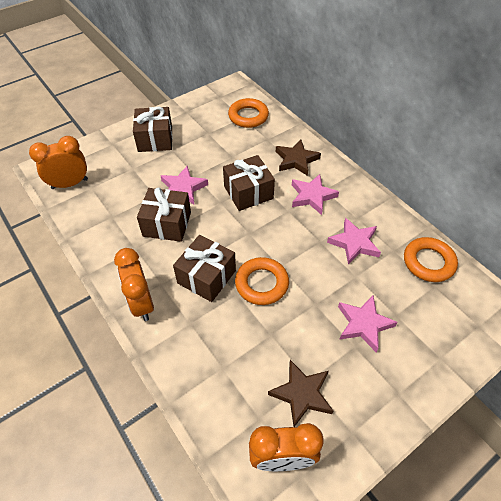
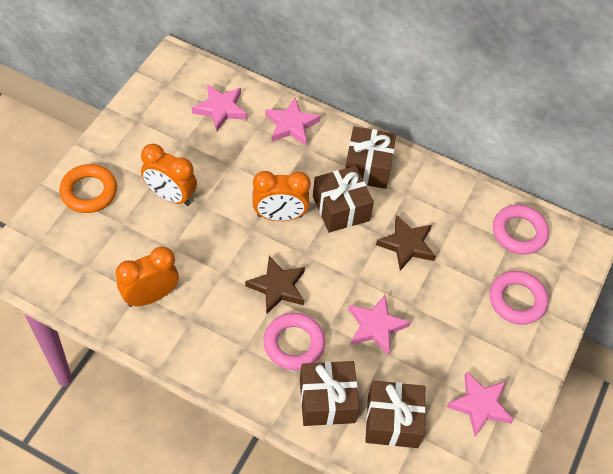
orange ring: 3 -> 1
pink ring: 0 -> 3

